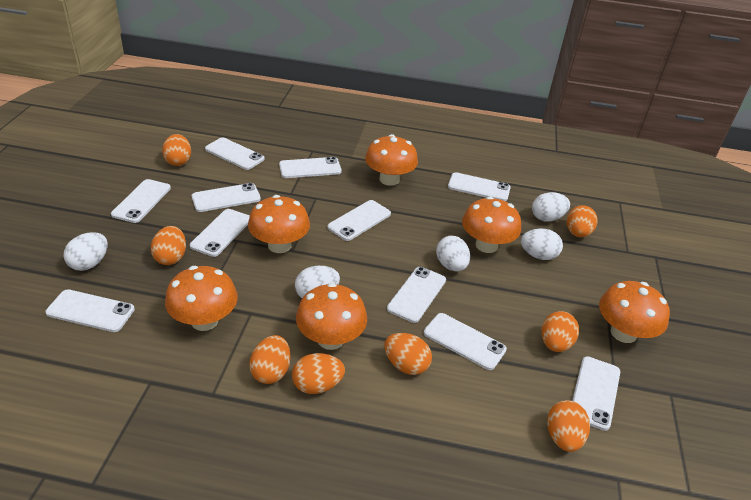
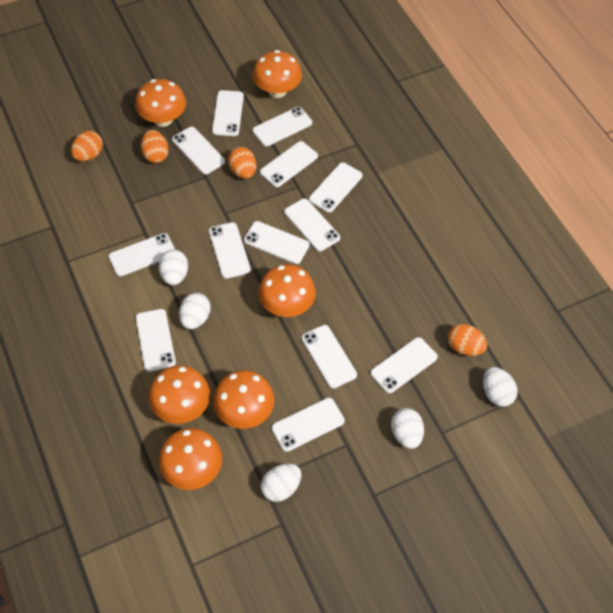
orange egg: 8 -> 4
white phone: 11 -> 13

